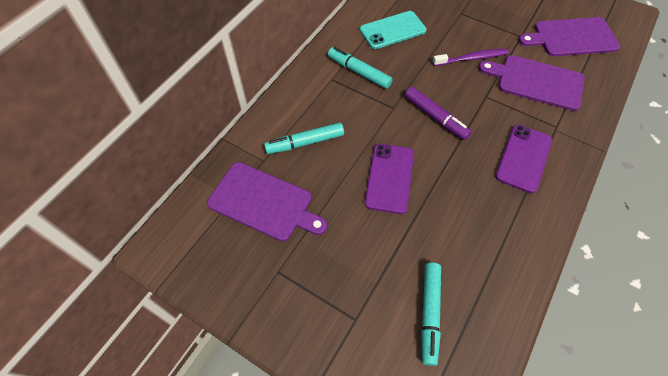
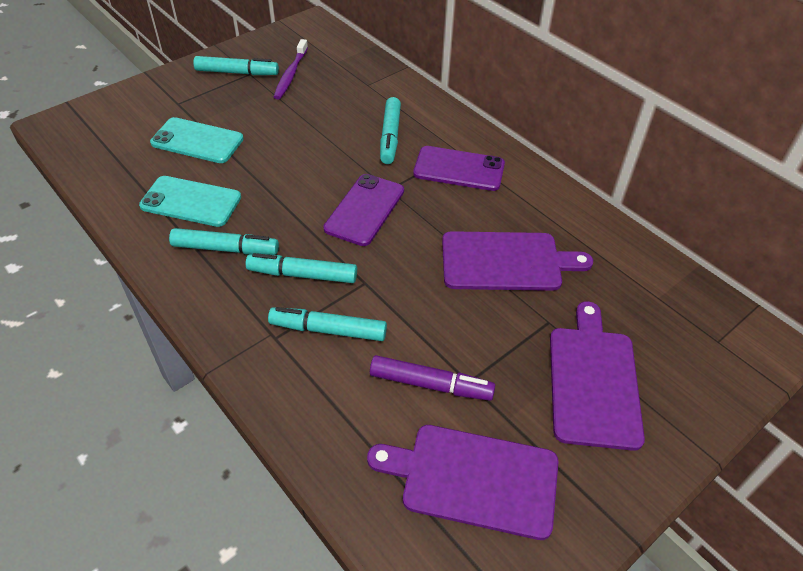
turquoise marker: 3 -> 5
turquoise phone: 1 -> 2

